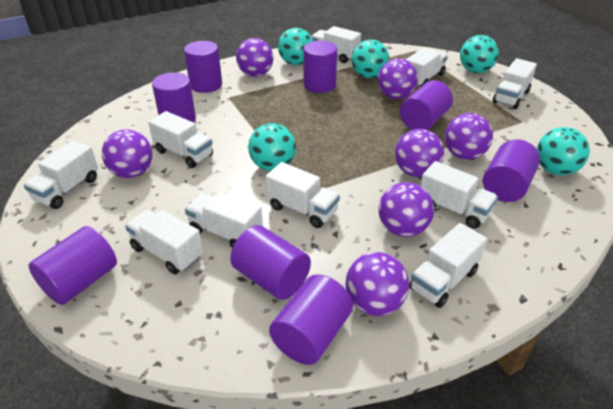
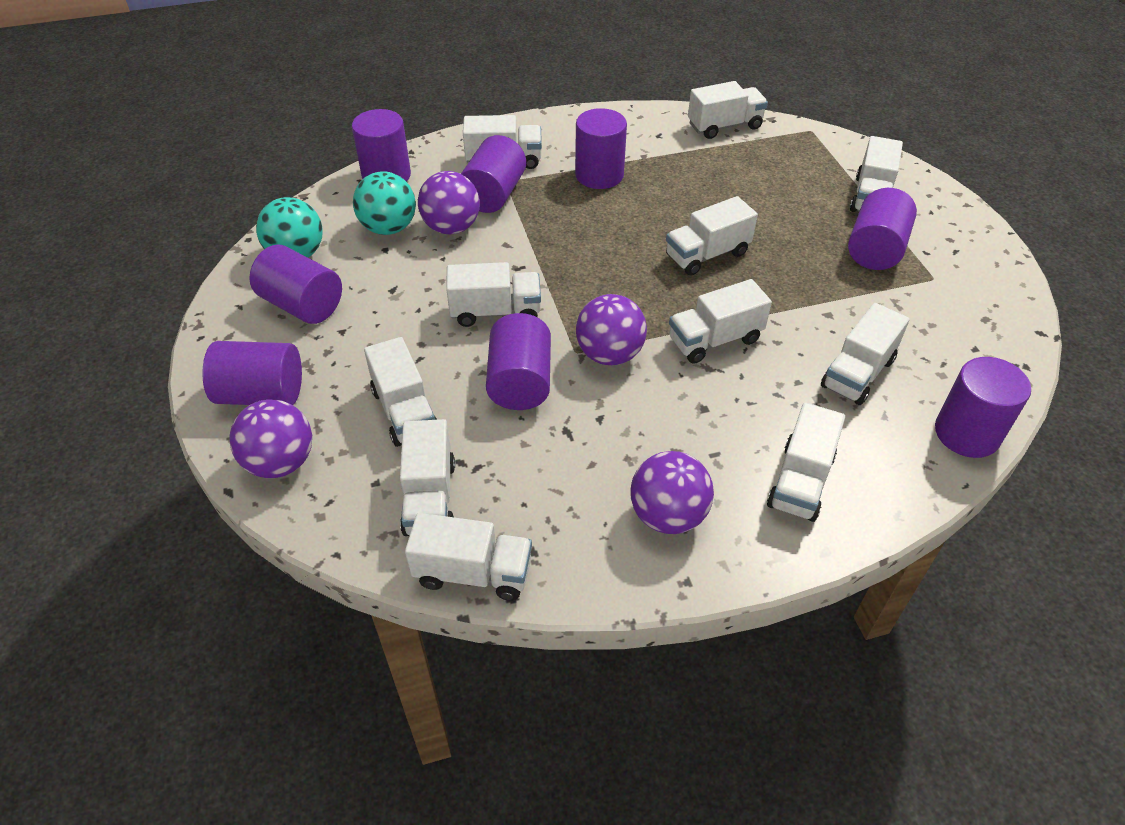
purple ball: 7 -> 4
turquoise ball: 5 -> 2
white truck: 10 -> 11

